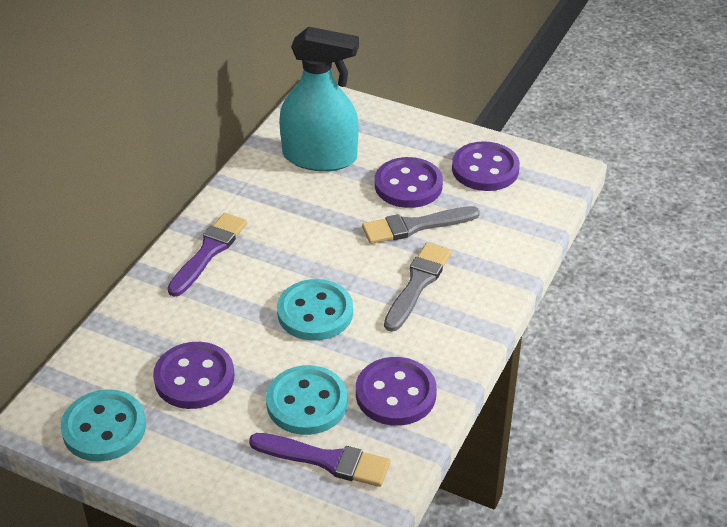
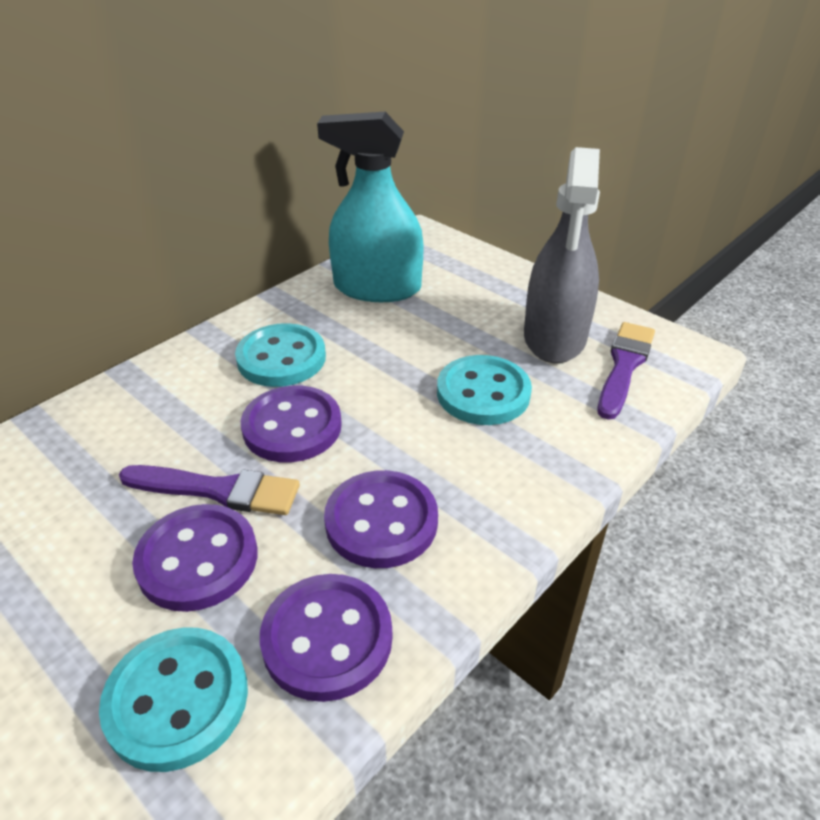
grey brush: 2 -> 0
grey spray bottle: 0 -> 1

